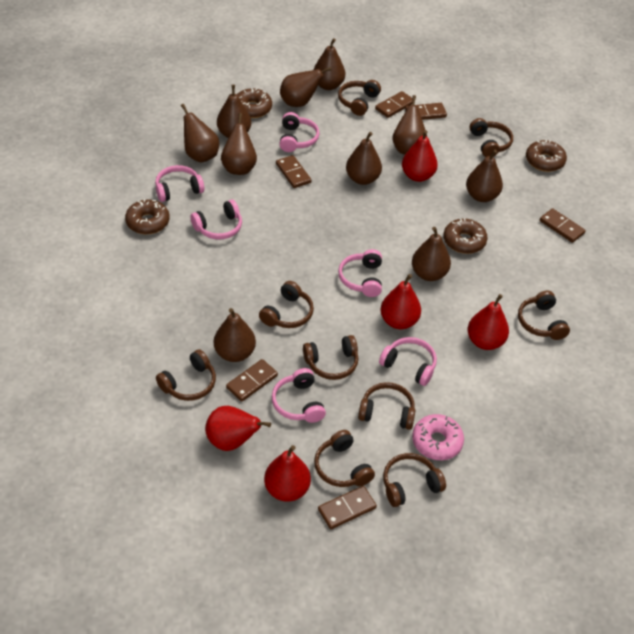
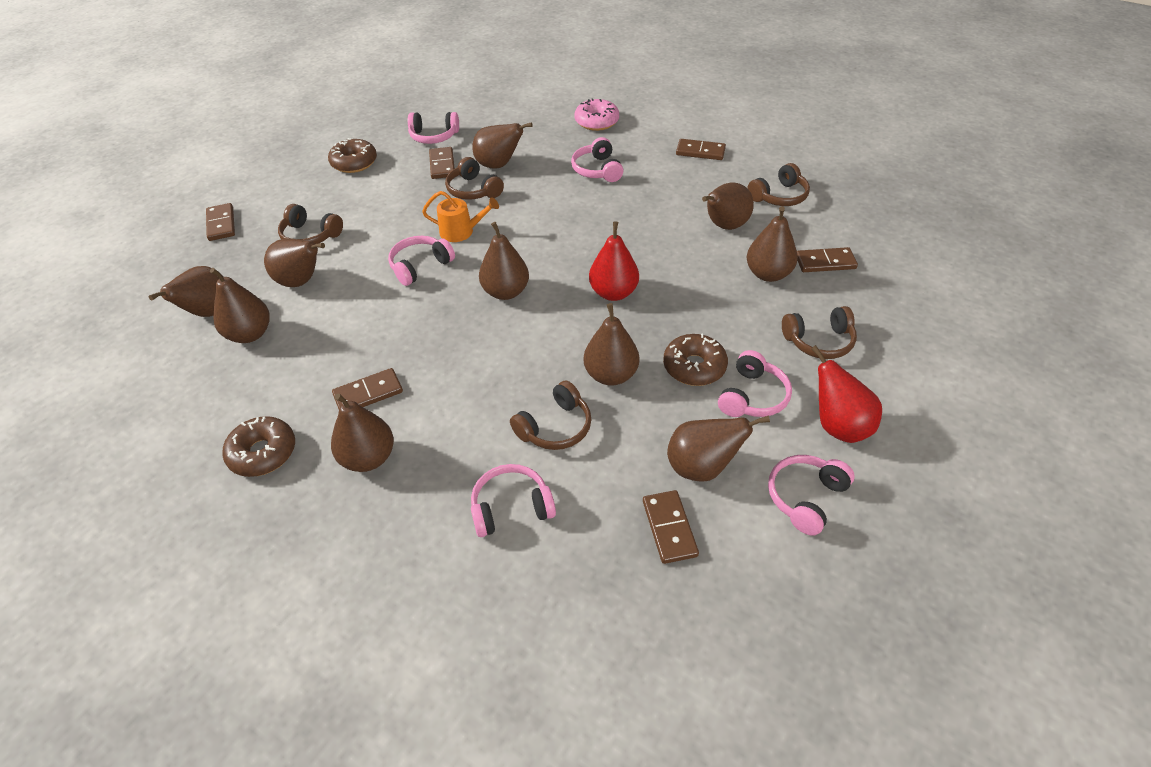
brown donut: 4 -> 3
brown headphones: 9 -> 5
orange watering can: 0 -> 1
red pear: 5 -> 2

